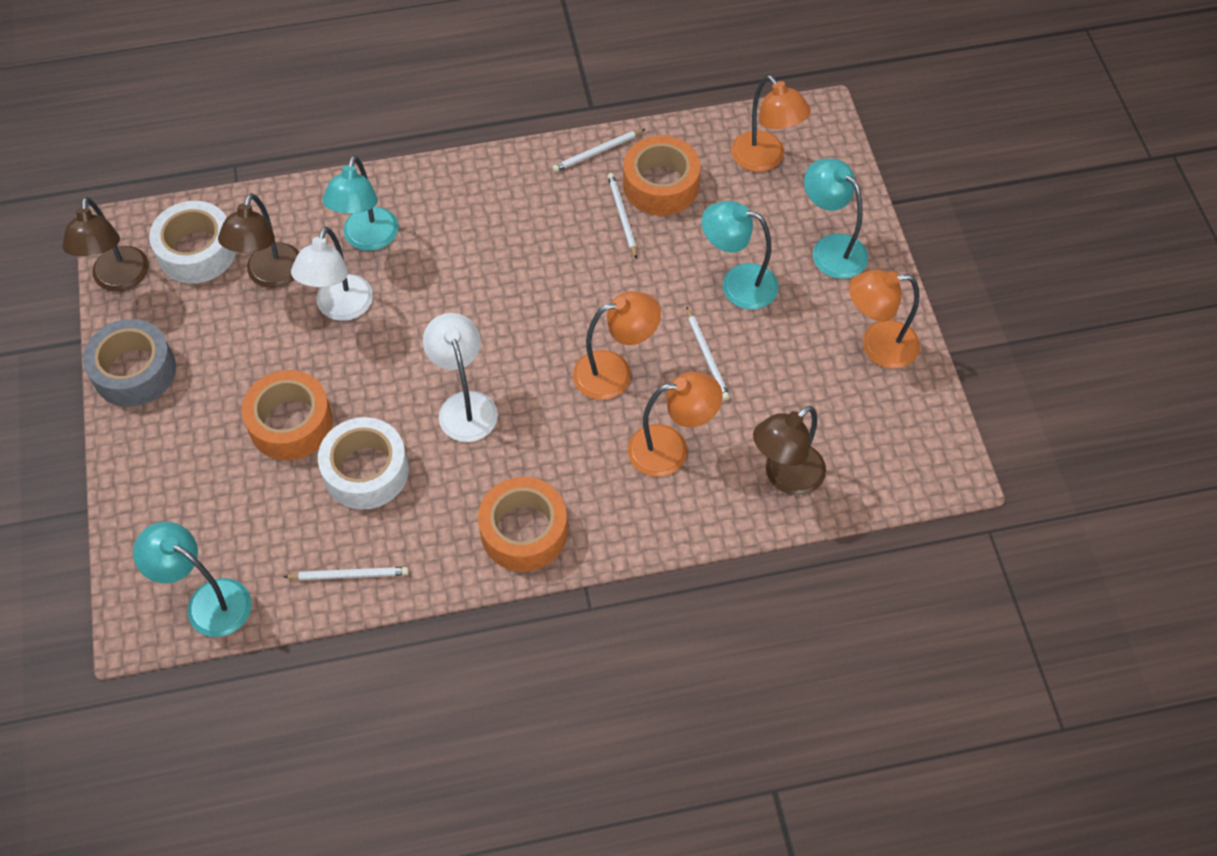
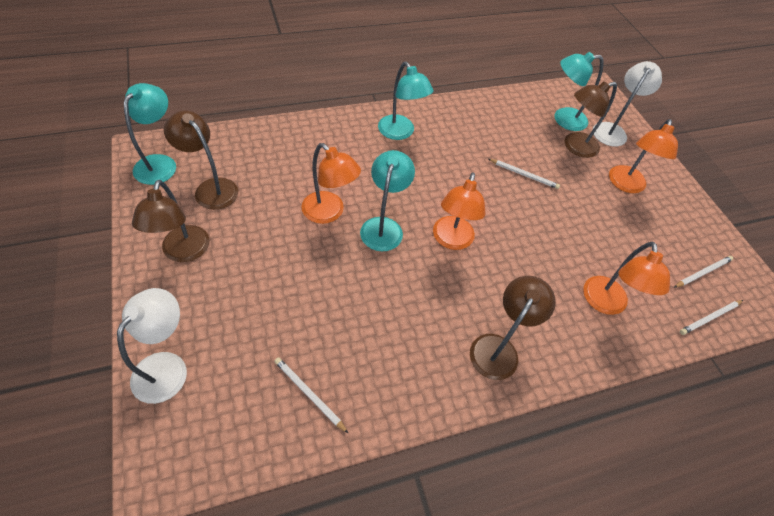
brown lamp: 3 -> 4
grey tape: 1 -> 0
orange tape: 3 -> 0
white tape: 2 -> 0

